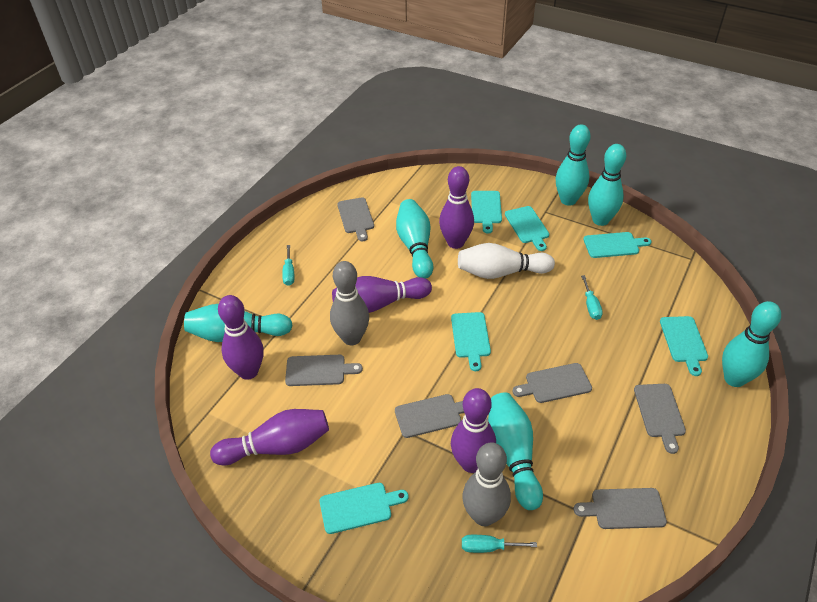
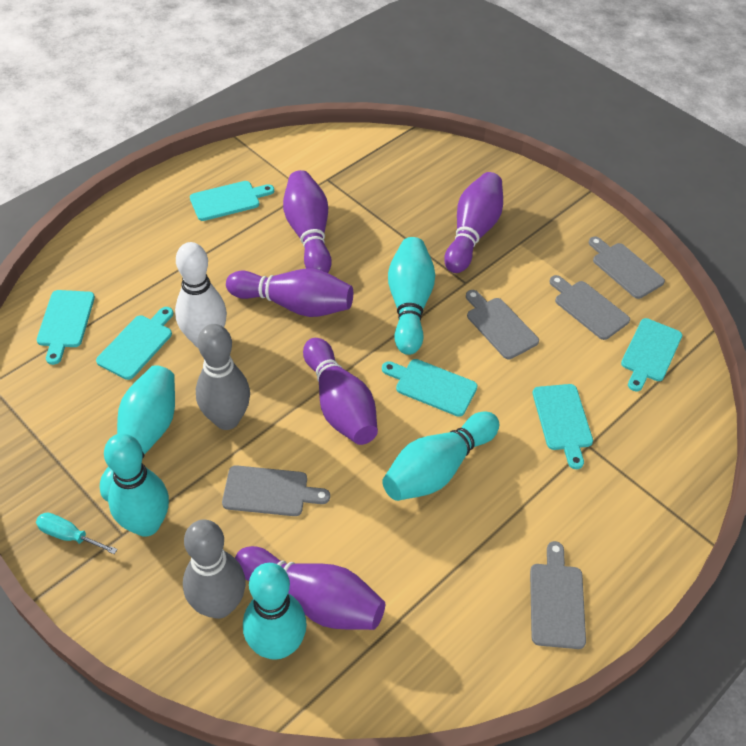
grey cutting board: 6 -> 5
turquoise bowling pin: 6 -> 5
turquoise screwdriver: 3 -> 1

